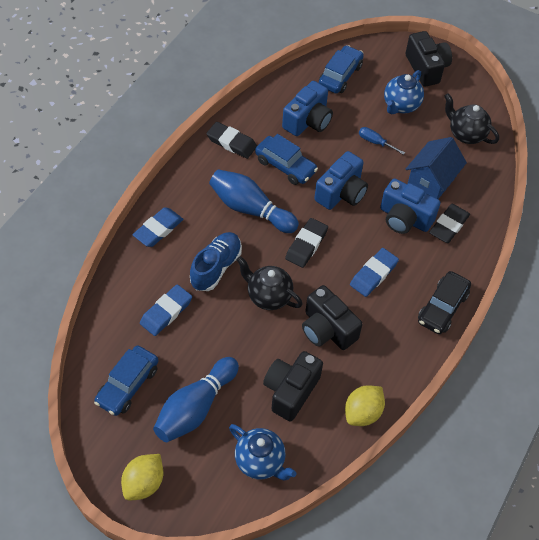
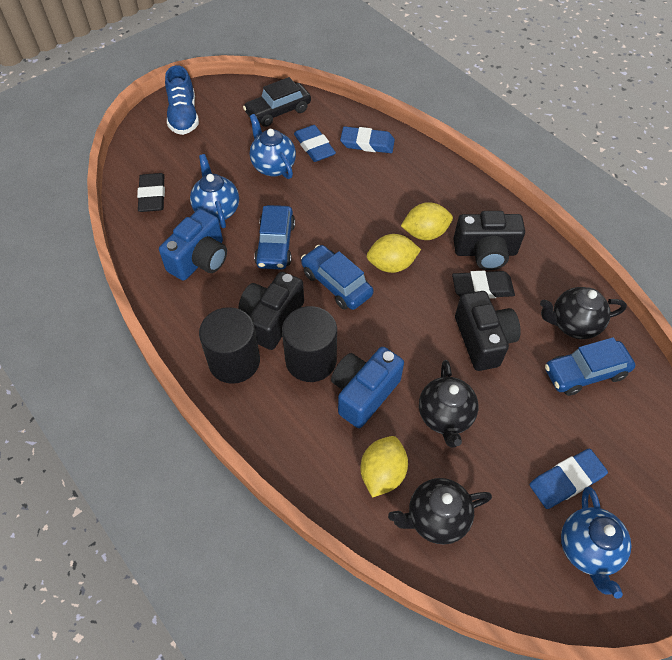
black cylinder: 0 -> 2
black eraser: 3 -> 2
black teapot: 2 -> 3
blue bowling pin: 2 -> 0
blue camera: 3 -> 2
blue house: 1 -> 0
blue screwdriver: 1 -> 0
blue teapot: 2 -> 3
yellow lemon: 2 -> 3

